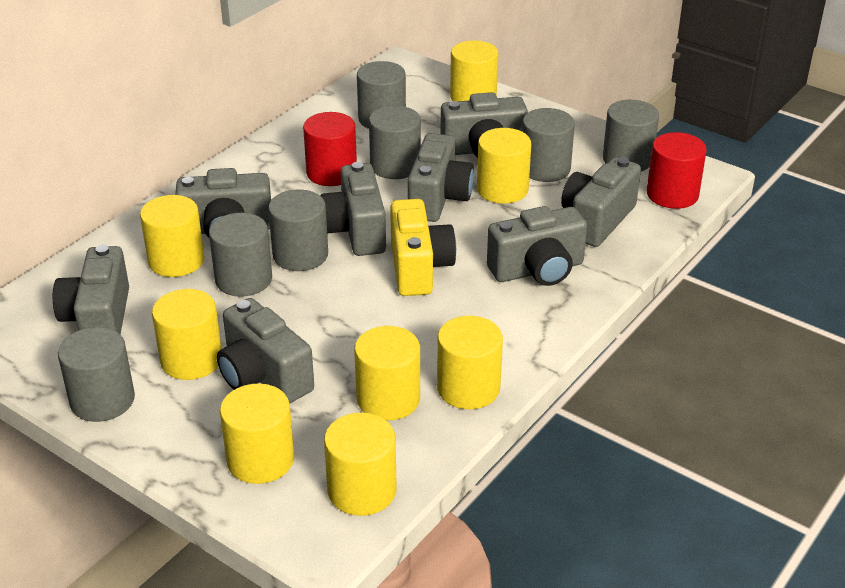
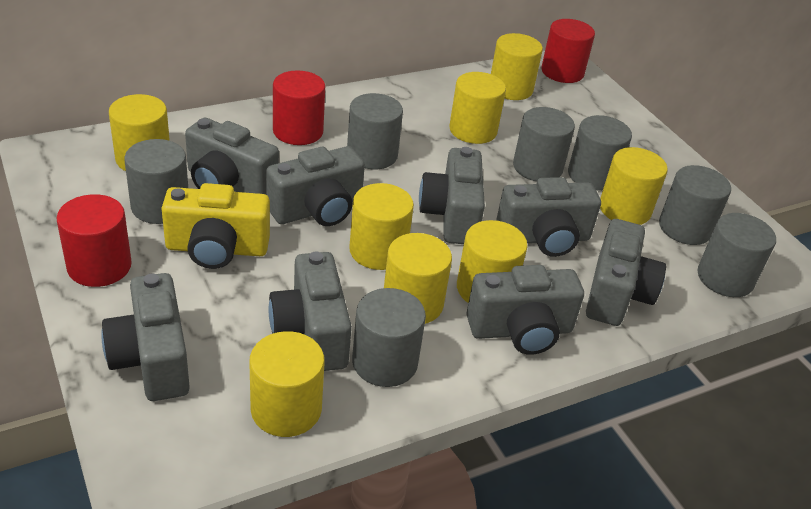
red cylinder: 2 -> 3

